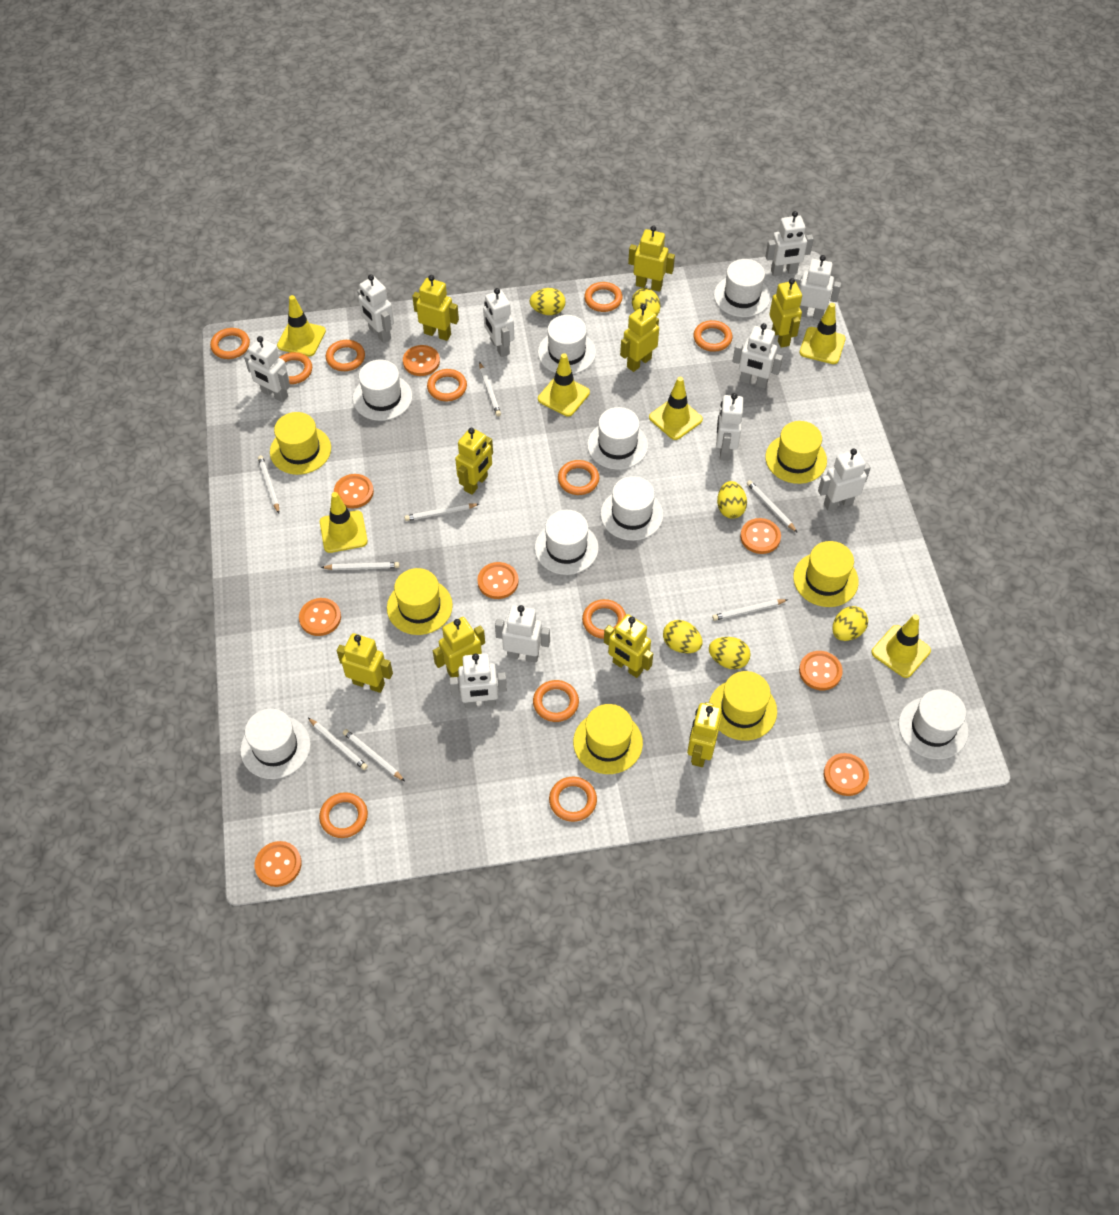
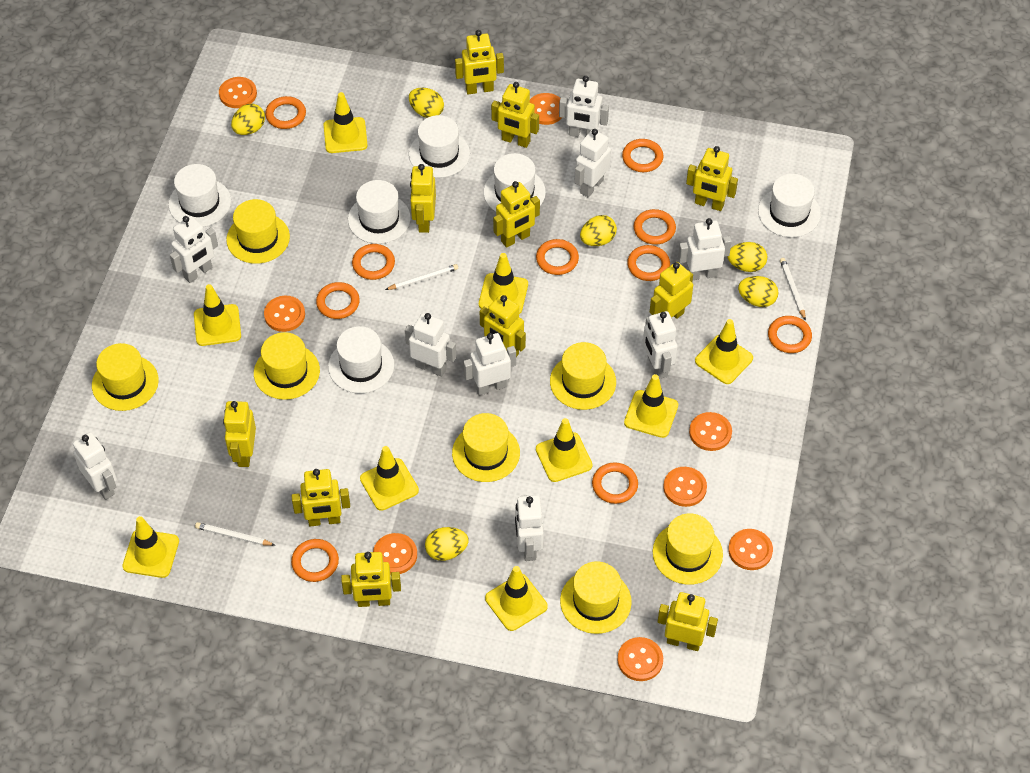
orange ring: 11 -> 10
white hat: 8 -> 6
white pencil: 8 -> 3
white robot: 10 -> 9
yellow hat: 6 -> 7
yellow robot: 9 -> 11
yellow traffic cone: 6 -> 9

